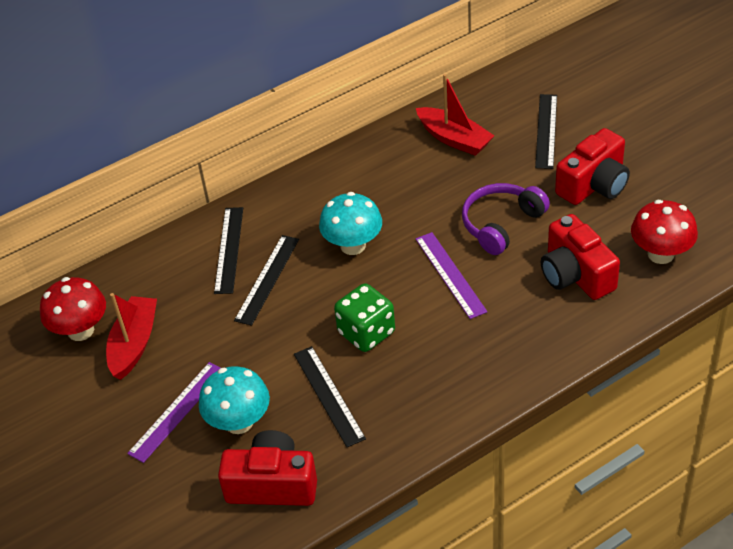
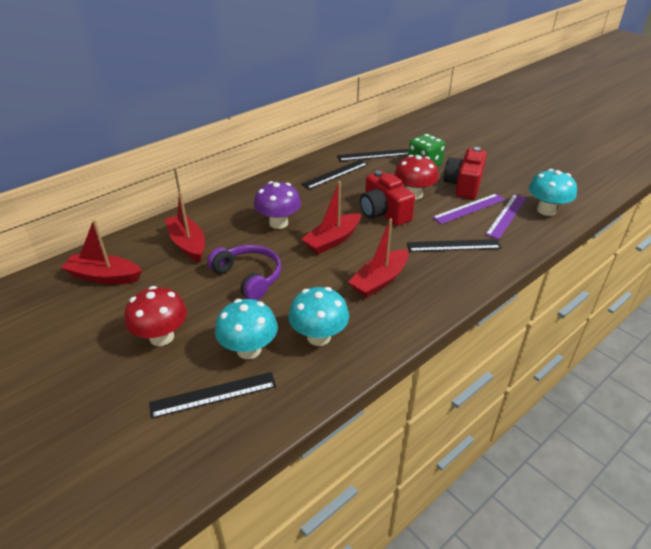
purple mushroom: 0 -> 1
red boat: 2 -> 4
red camera: 3 -> 2
turquoise mushroom: 2 -> 3

